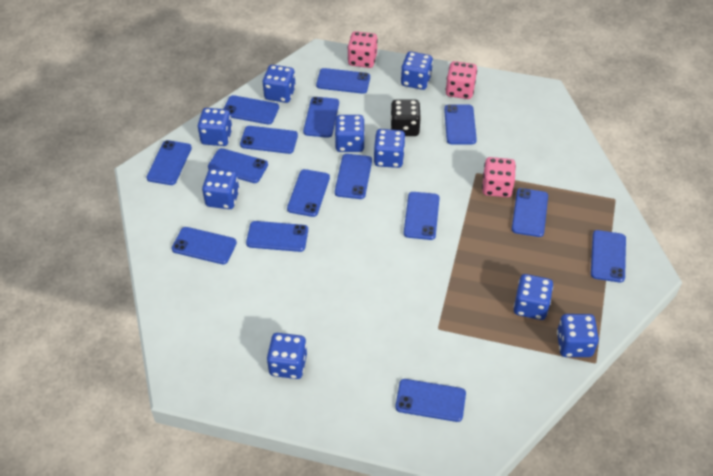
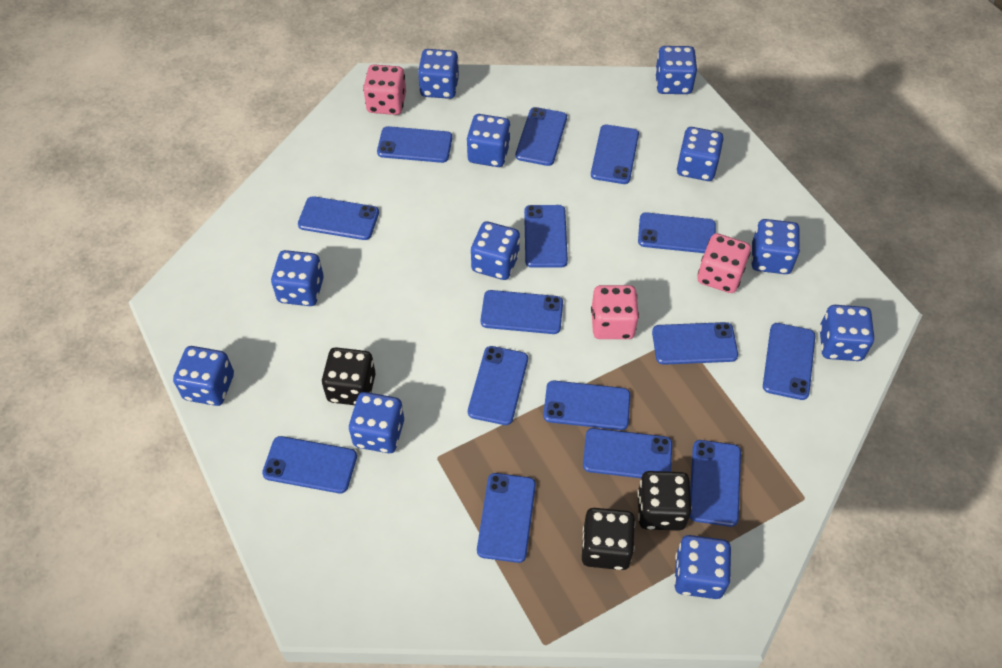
black dice: 1 -> 3
blue dice: 9 -> 11

